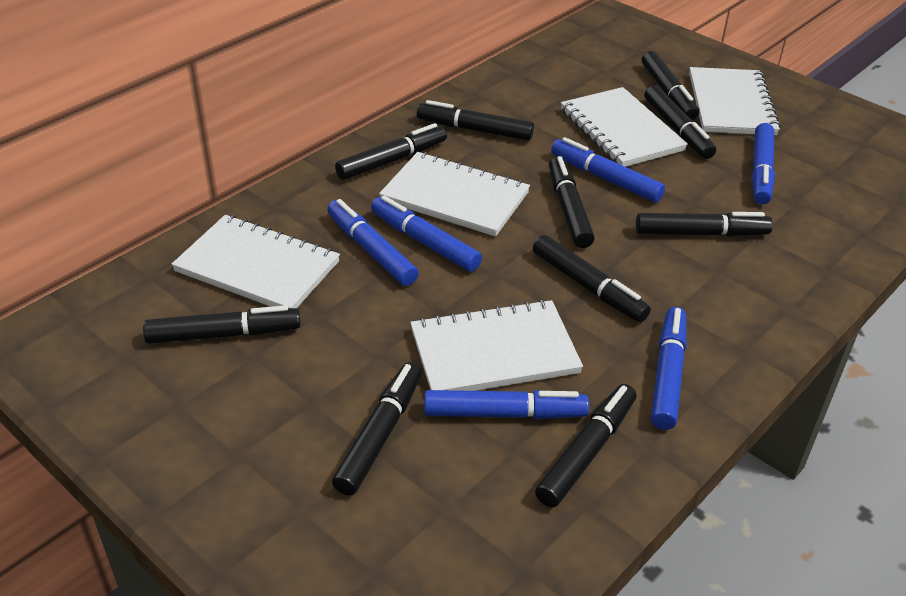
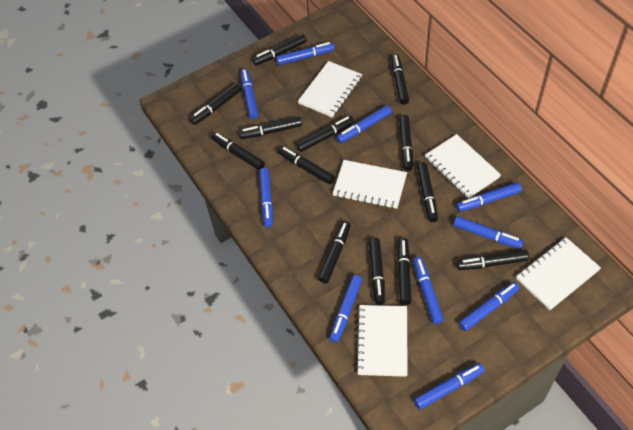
black marker: 10 -> 13
blue marker: 6 -> 10

